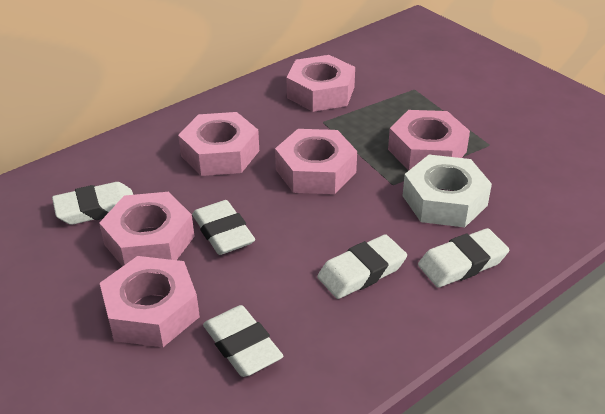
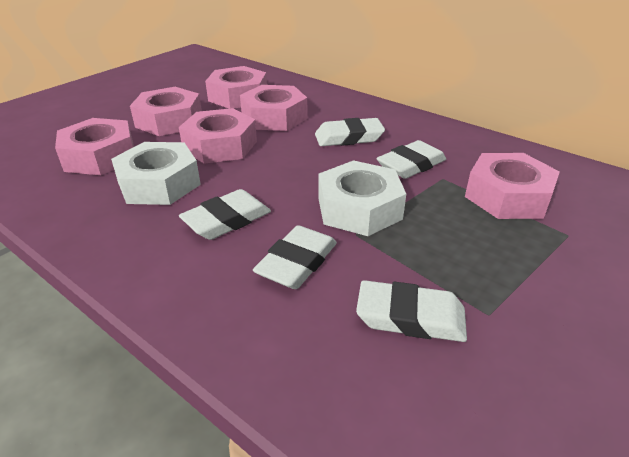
white nut: 1 -> 2

